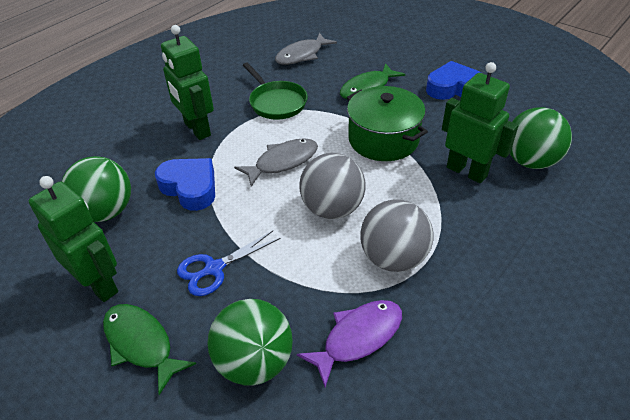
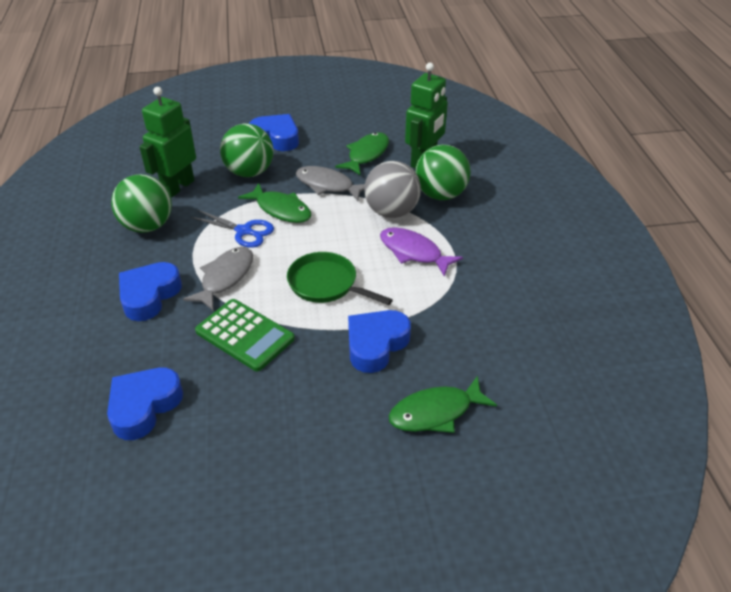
blue heart: 2 -> 4
green calculator: 0 -> 1
green fish: 2 -> 3
green pot: 1 -> 0
green robot: 3 -> 2
grey ball: 2 -> 1

